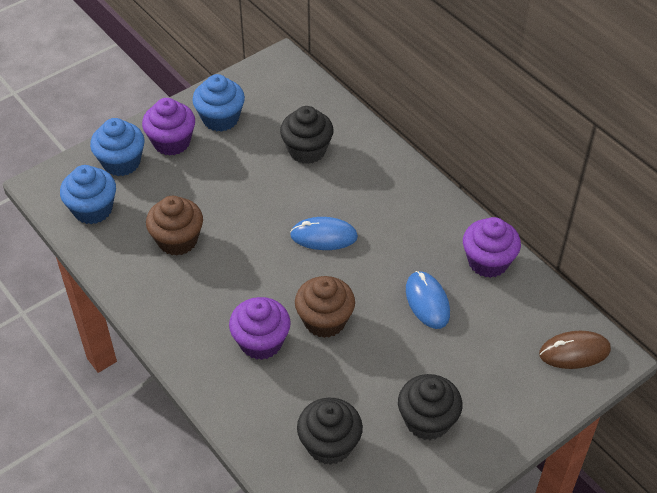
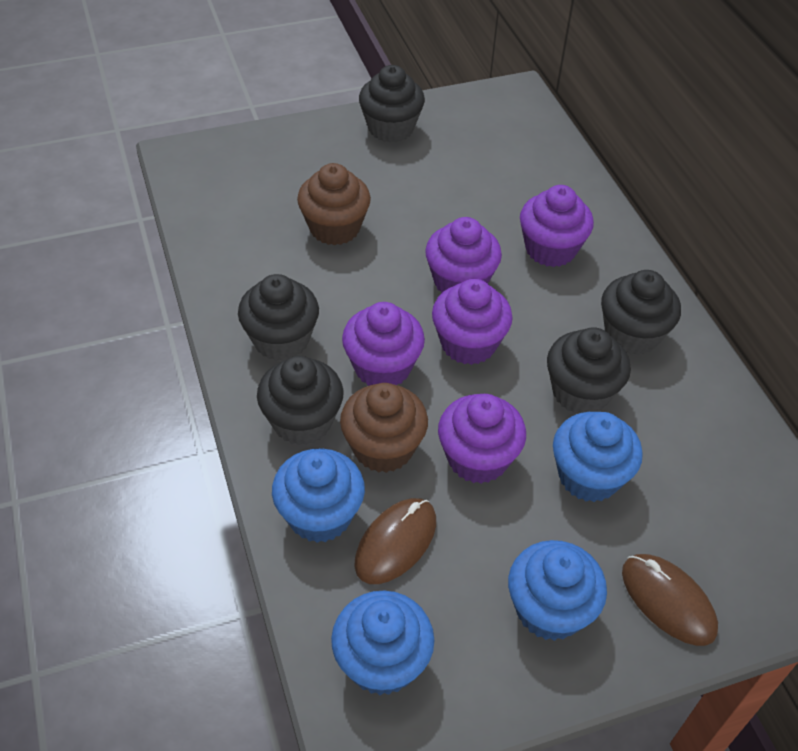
black cupcake: 3 -> 5
blue cupcake: 3 -> 4
blue mouse: 2 -> 0
brown mouse: 1 -> 2
purple cupcake: 3 -> 5

